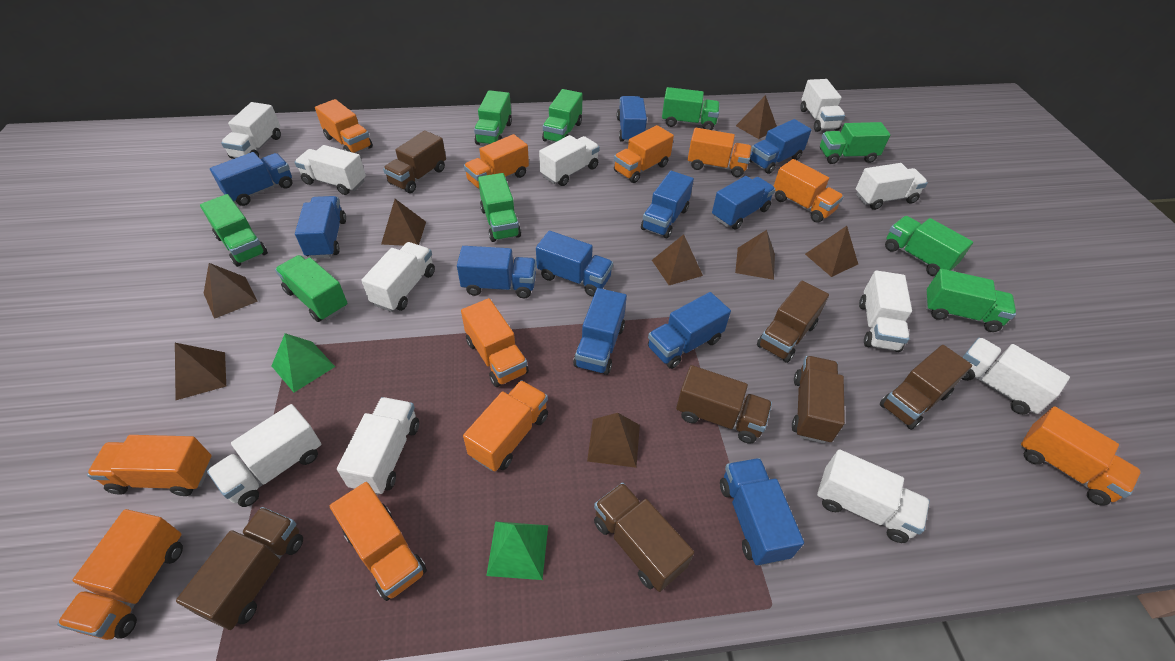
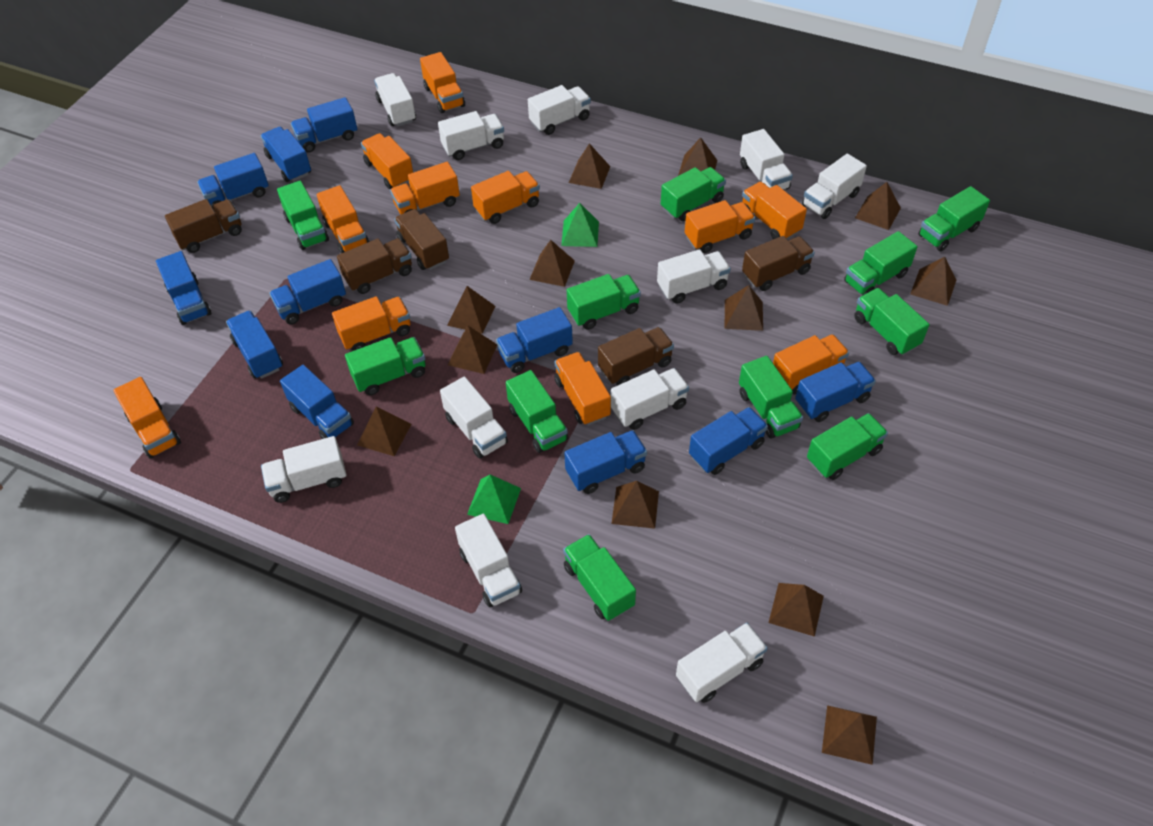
brown pyramid: 8 -> 12
brown truck: 7 -> 5
green truck: 9 -> 11

